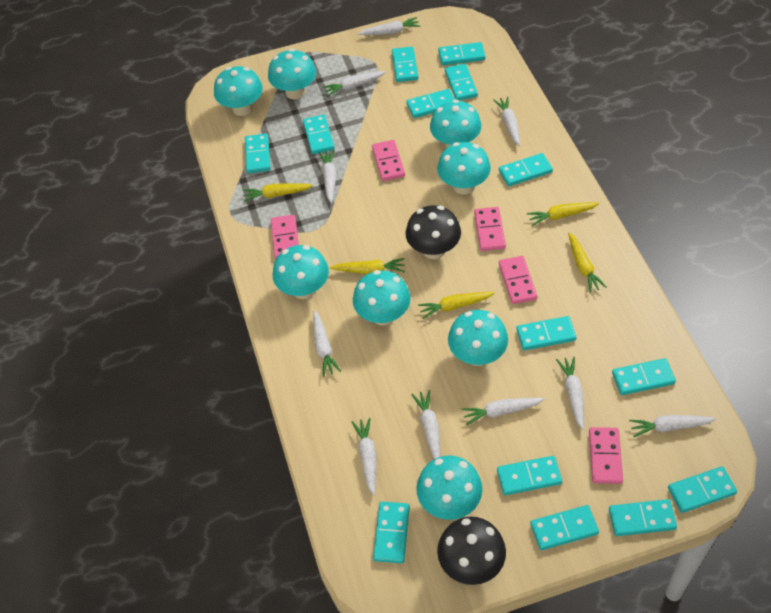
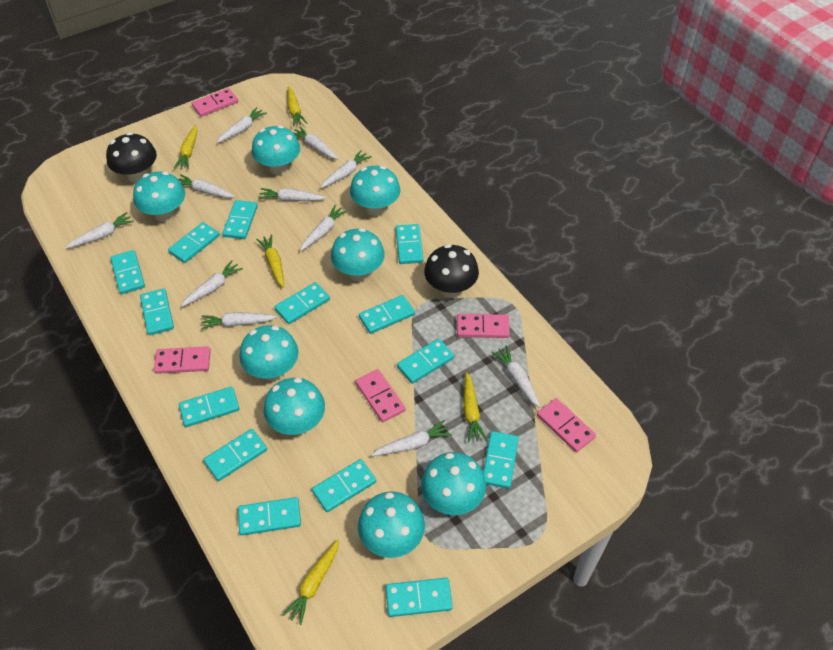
white carrot: 10 -> 11

